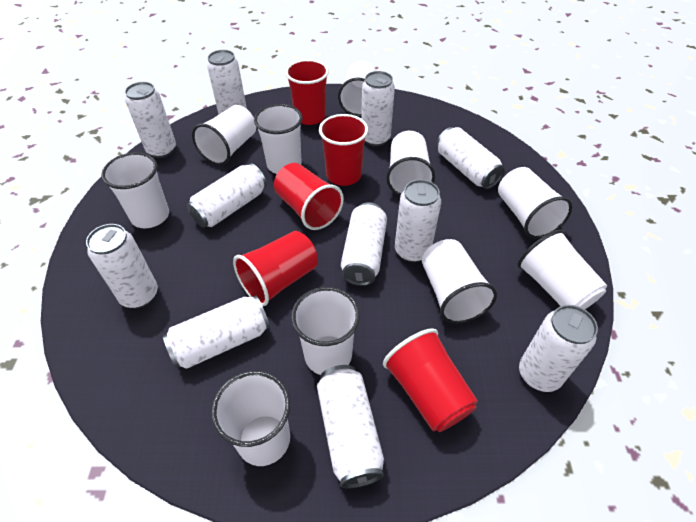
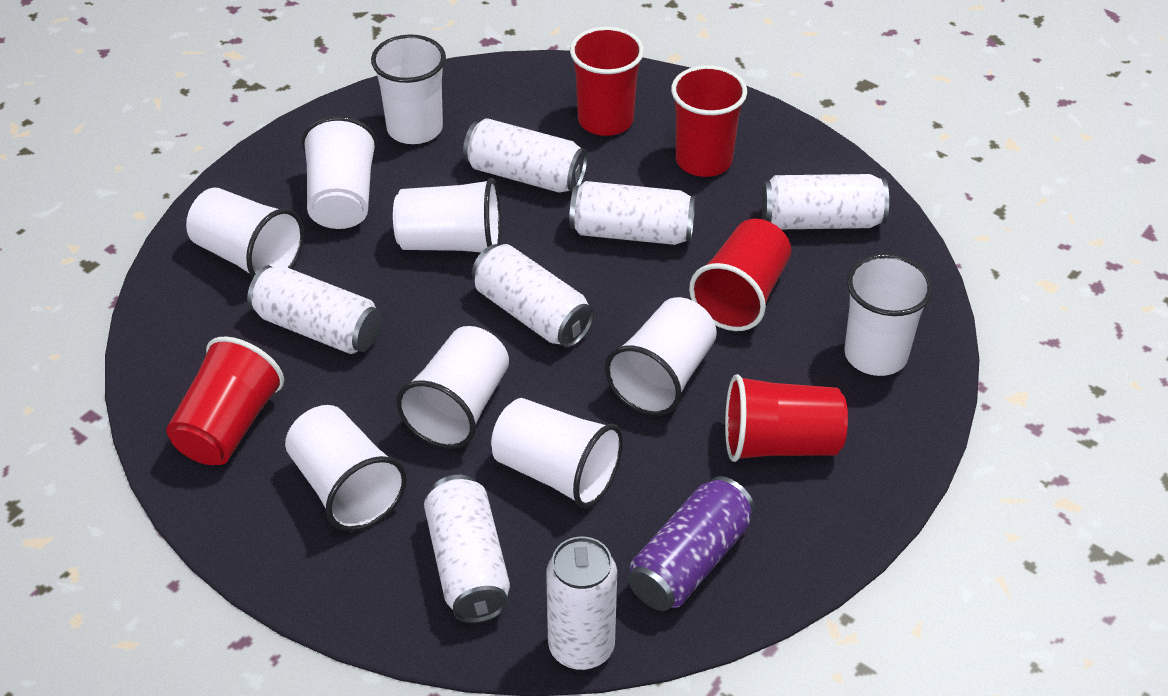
purple can: 0 -> 1
white can: 11 -> 7
white cup: 10 -> 9

